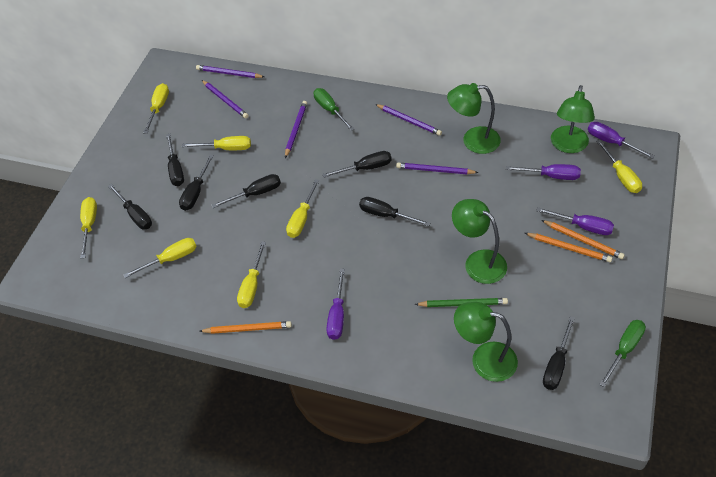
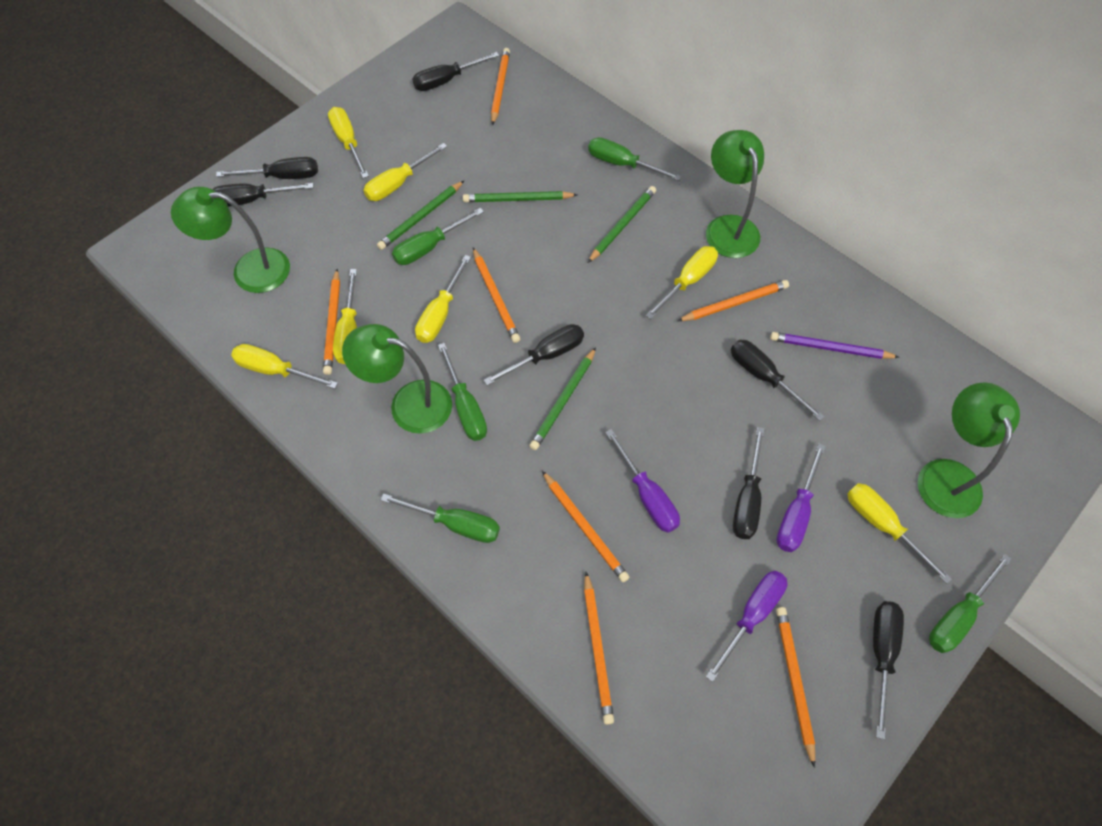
green pencil: 1 -> 4
green screwdriver: 2 -> 5
orange pencil: 3 -> 7
purple pencil: 5 -> 1
purple screwdriver: 4 -> 3

